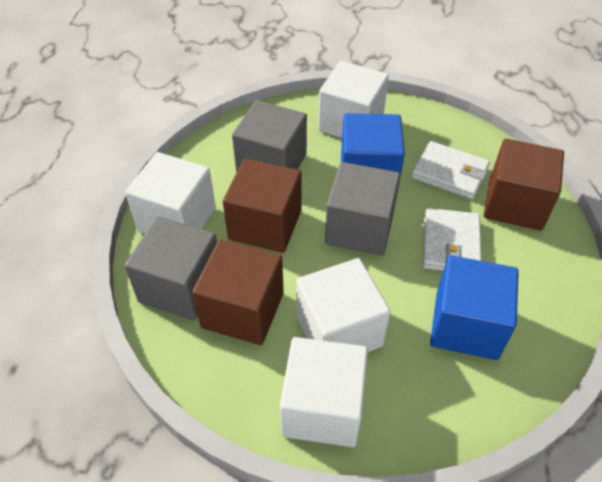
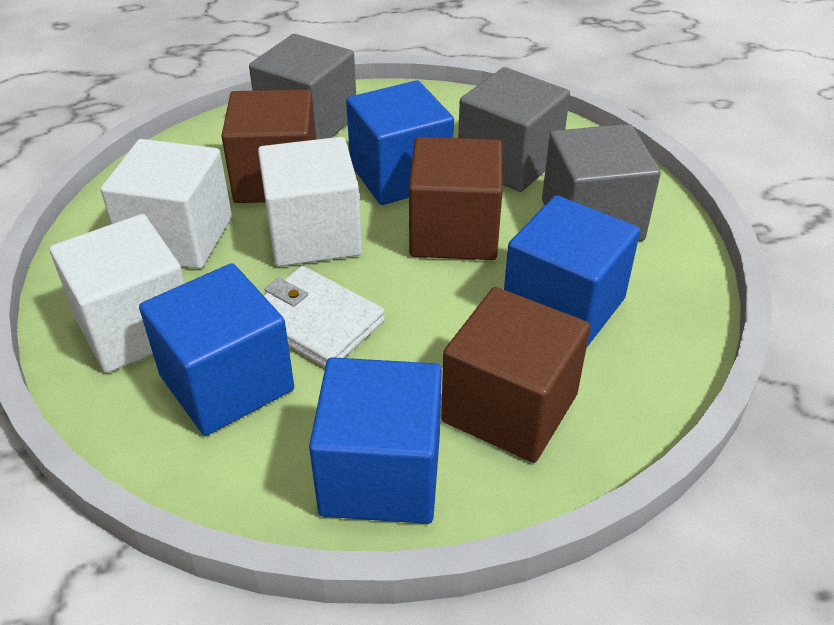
blue cube: 2 -> 4
white cube: 4 -> 3
white wallet: 2 -> 1

